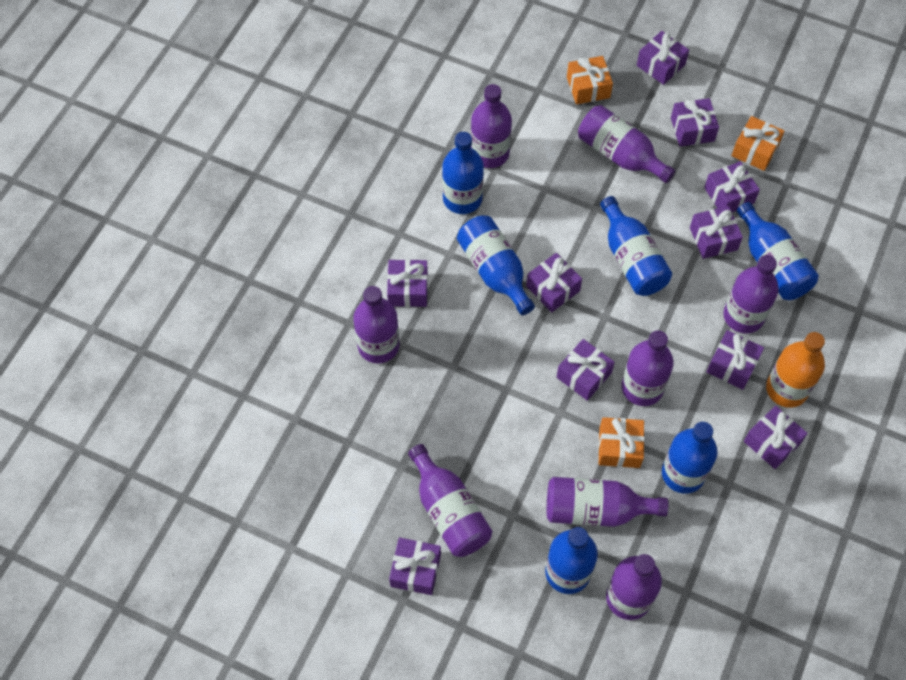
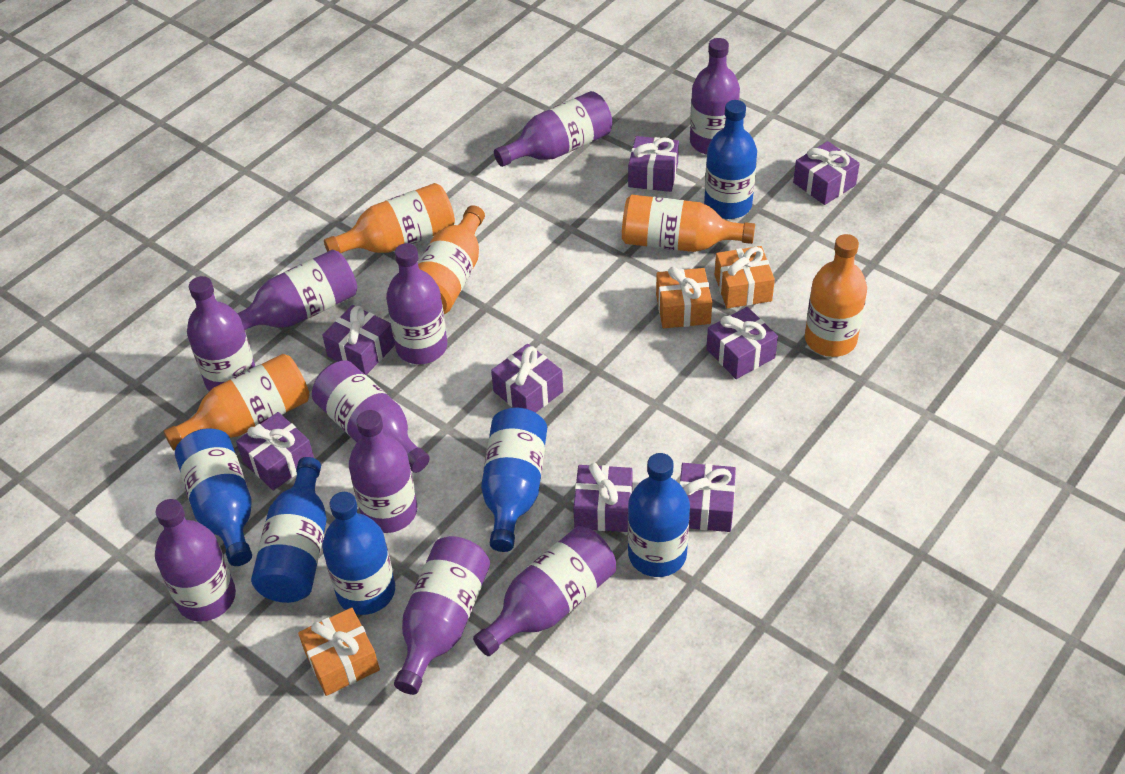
orange bottle: 1 -> 5
purple bottle: 8 -> 10
purple gift: 10 -> 8

